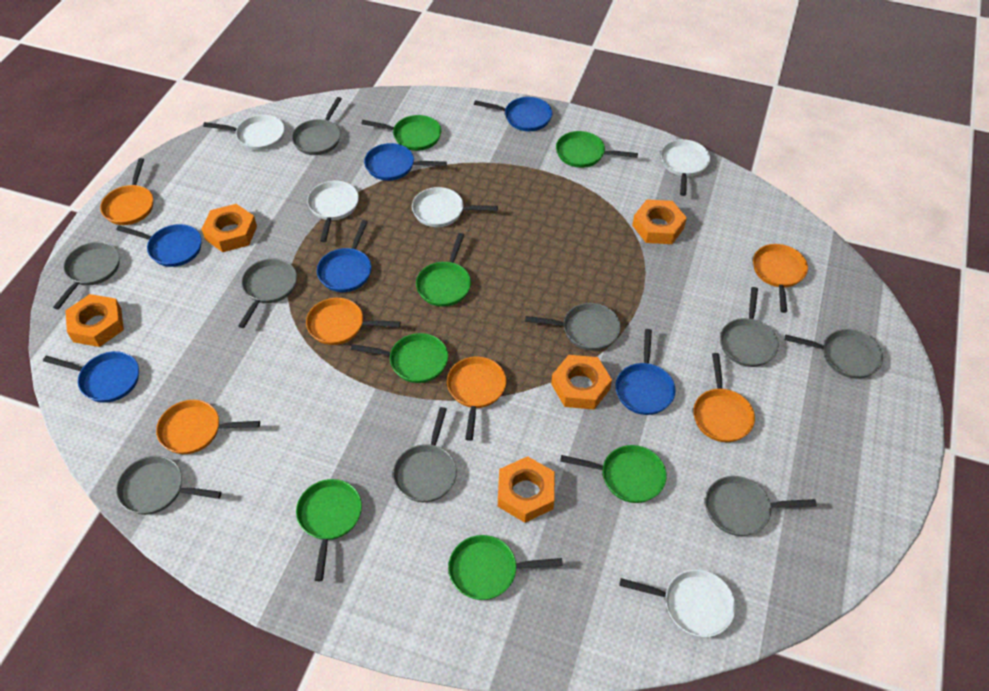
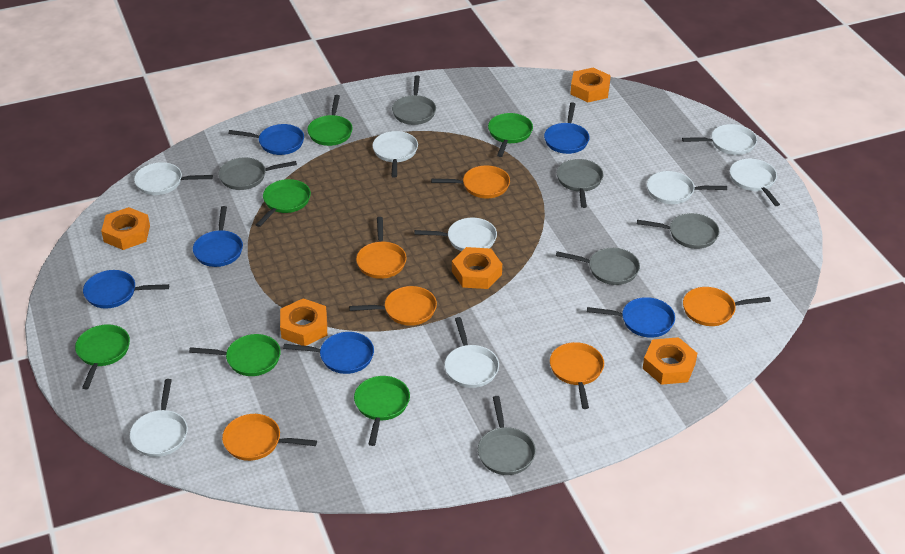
green pan: 7 -> 6
grey pan: 9 -> 6
white pan: 5 -> 8

